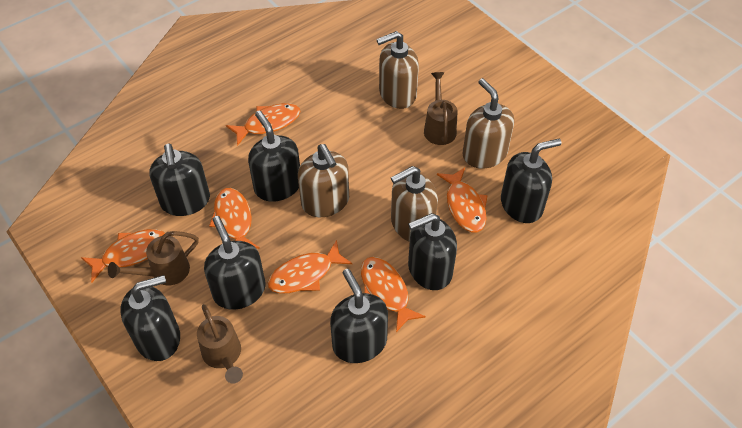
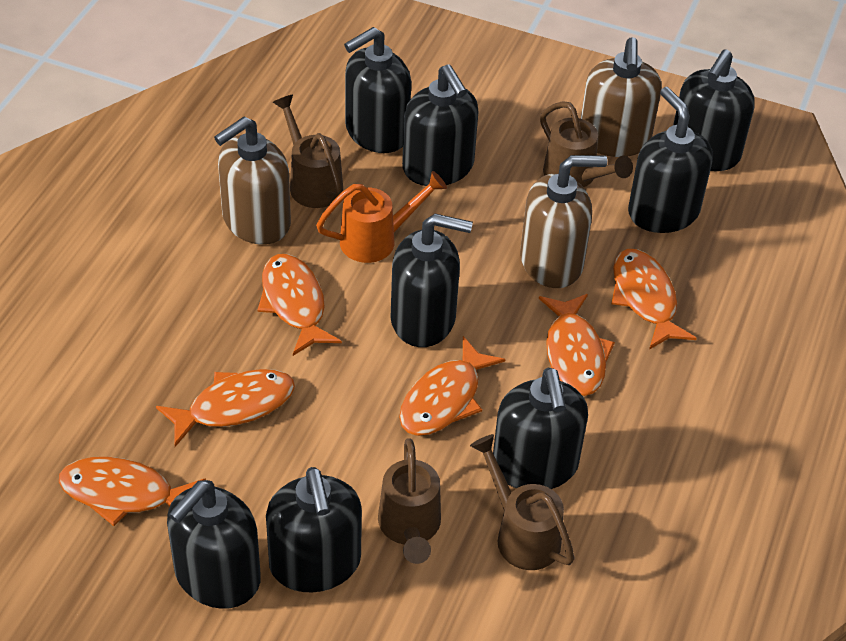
black soap dispenser: 7 -> 8
brown soap dispenser: 4 -> 3
brown watering can: 3 -> 4
orange watering can: 0 -> 1

